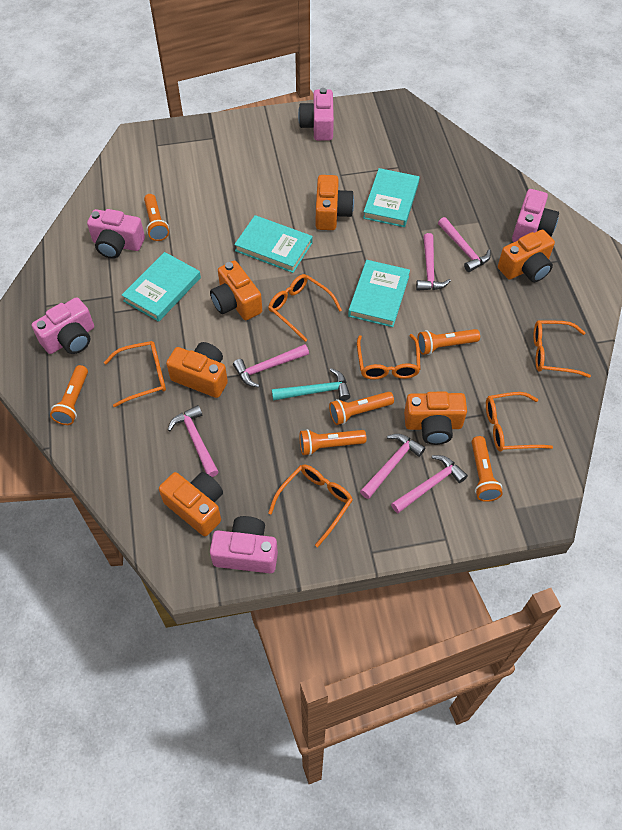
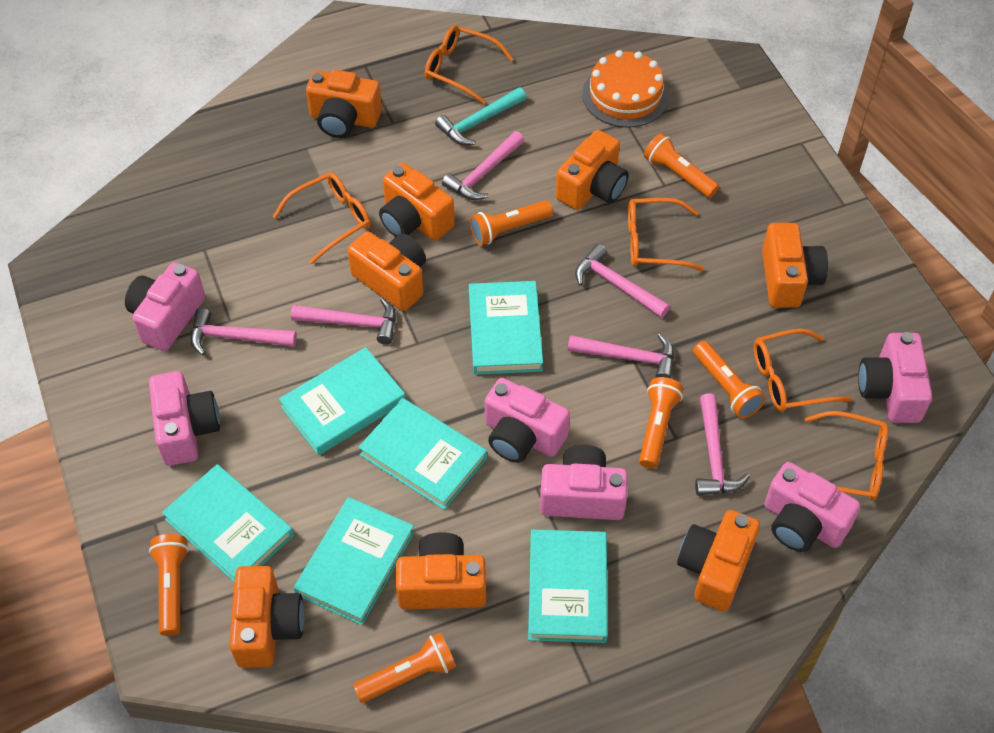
orange cake: 0 -> 1
orange camera: 6 -> 8
orange glasses: 6 -> 5
pink camera: 5 -> 6
turquoise book: 4 -> 6

